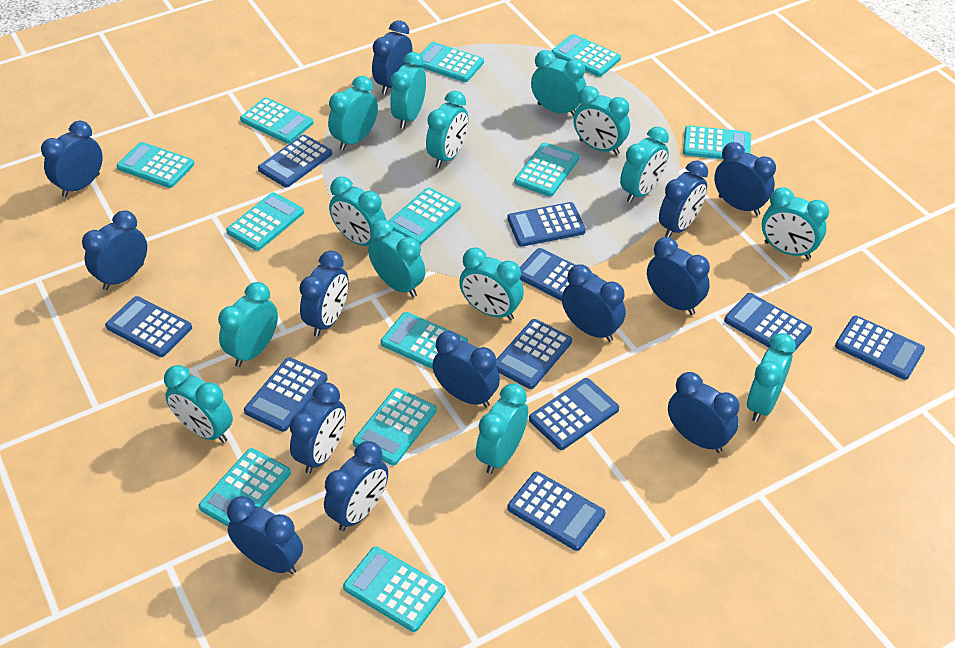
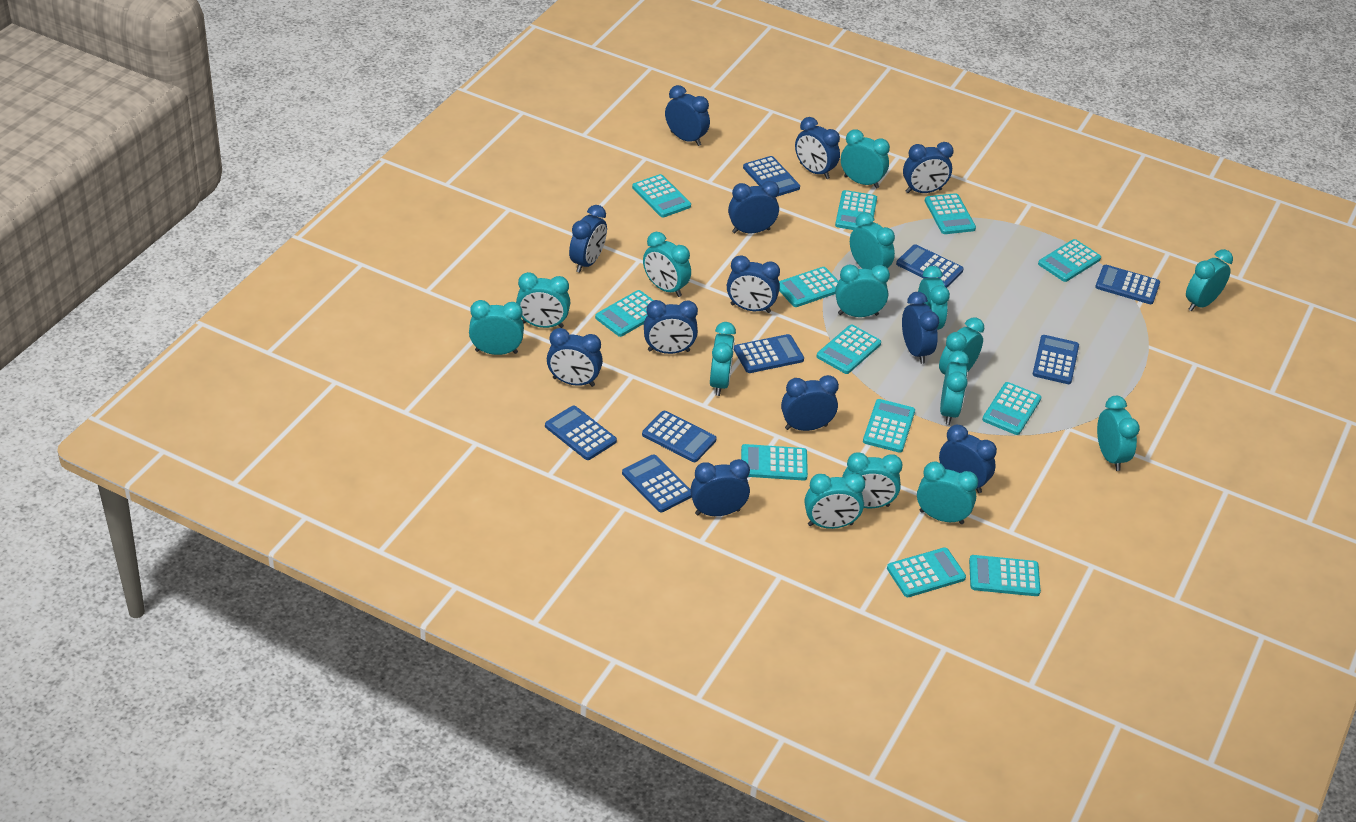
blue calculator: 10 -> 8
blue clock: 13 -> 12
turquoise clock: 14 -> 15

